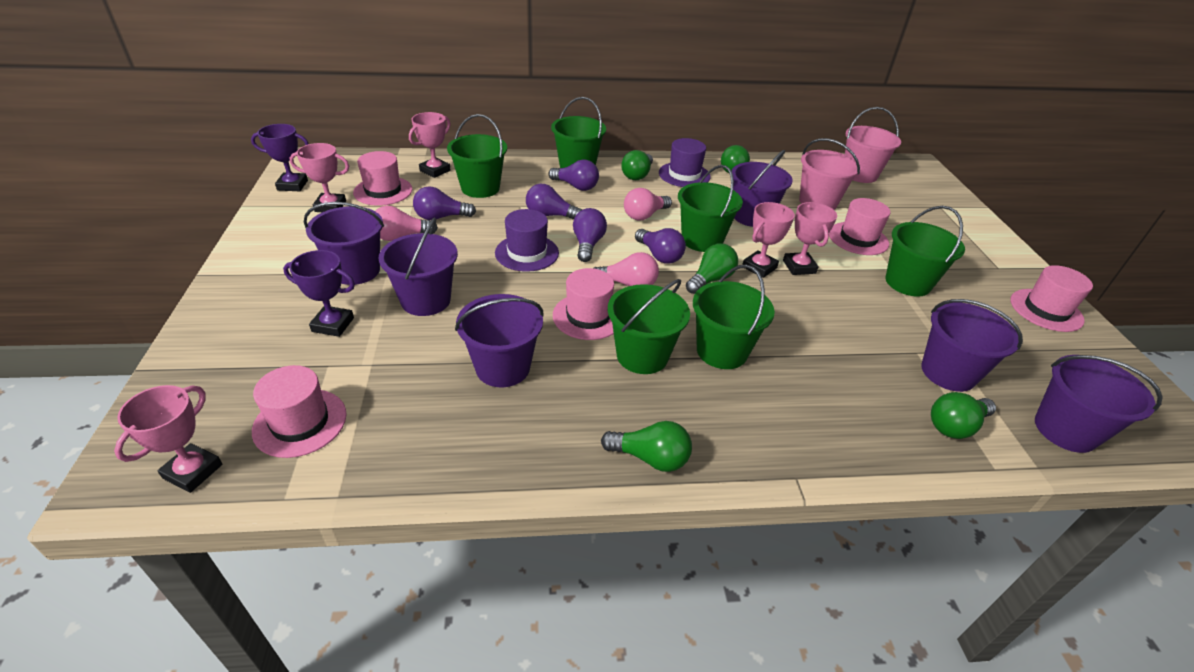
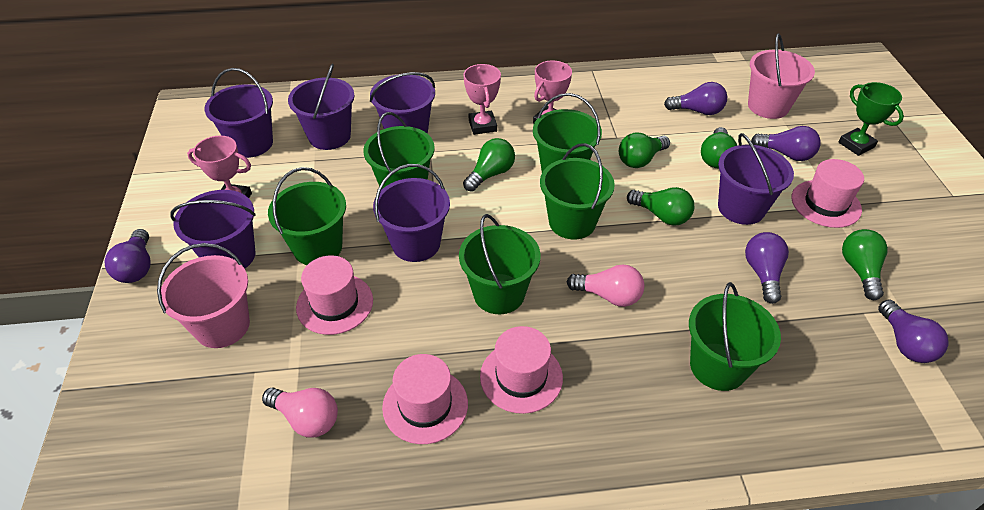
green trophy: 0 -> 1
pink hat: 5 -> 4
pink light bulb: 3 -> 2
pink trophy: 5 -> 3
purple hat: 2 -> 0
purple trophy: 2 -> 0

